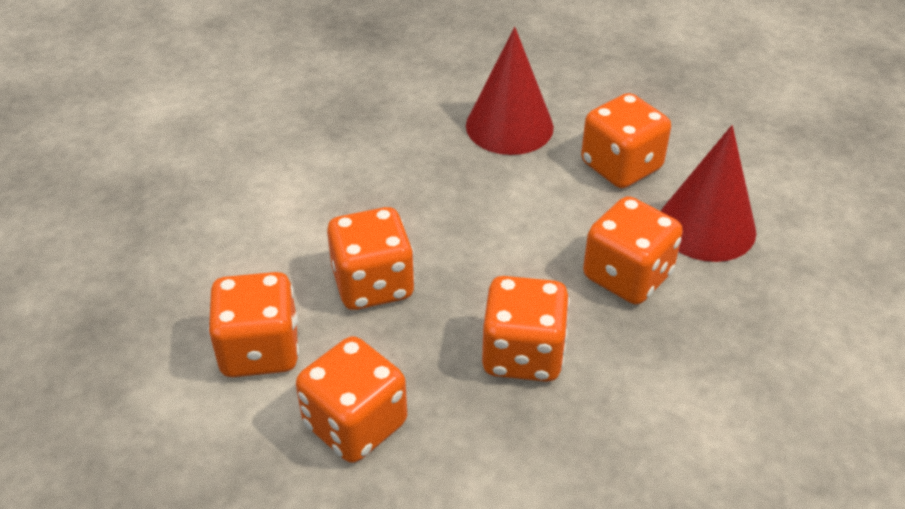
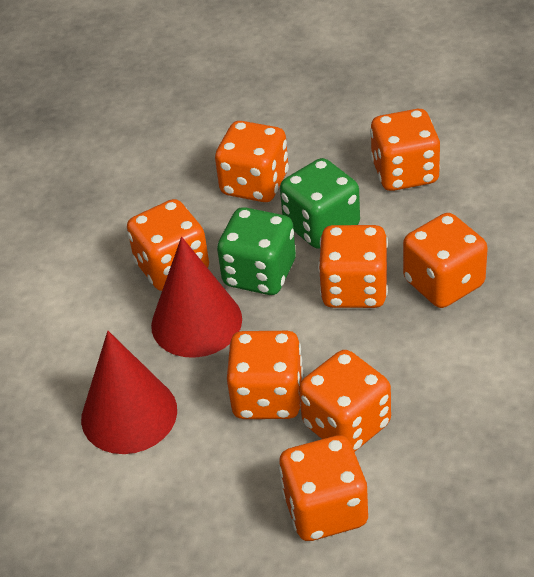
green dice: 0 -> 2
orange dice: 6 -> 8

